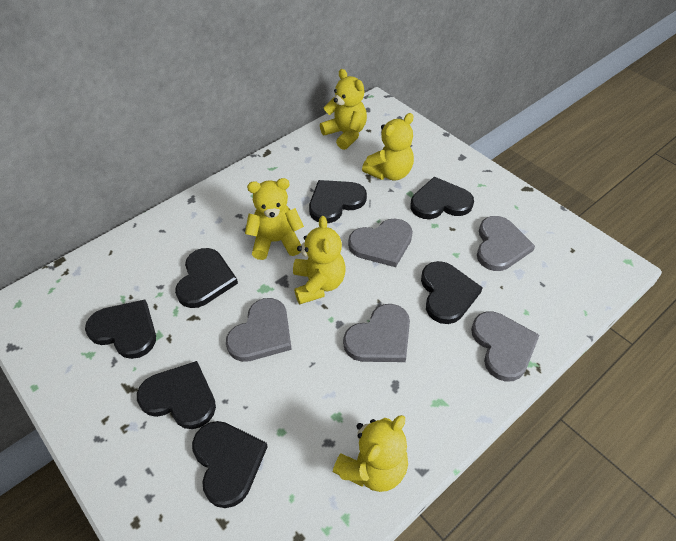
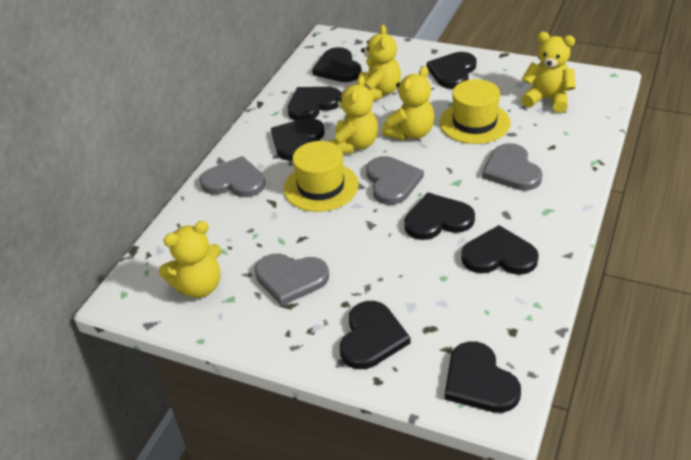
black heart: 7 -> 8
grey heart: 5 -> 4
yellow hat: 0 -> 2

